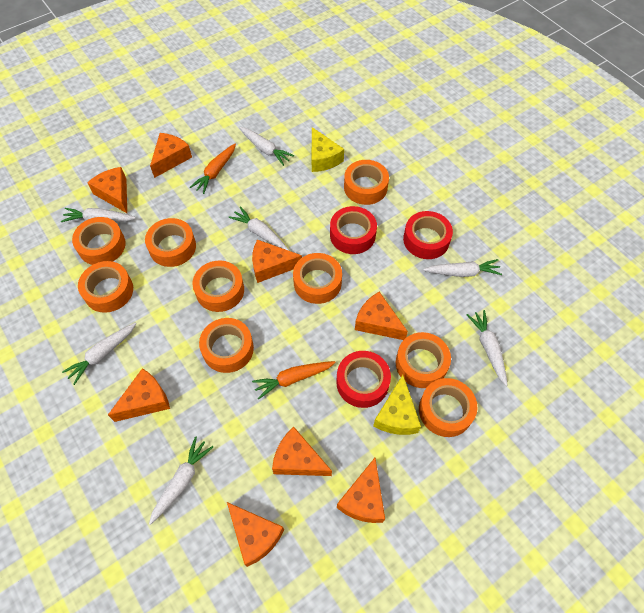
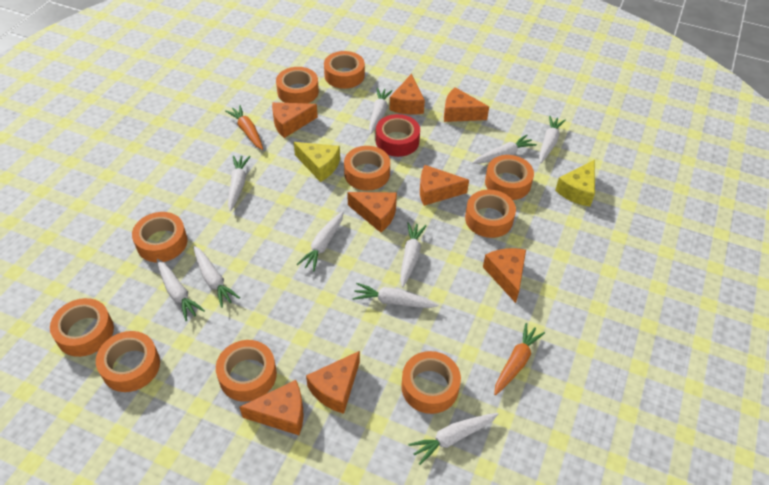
orange tape: 9 -> 10
red tape: 3 -> 1
white carrot: 7 -> 10

